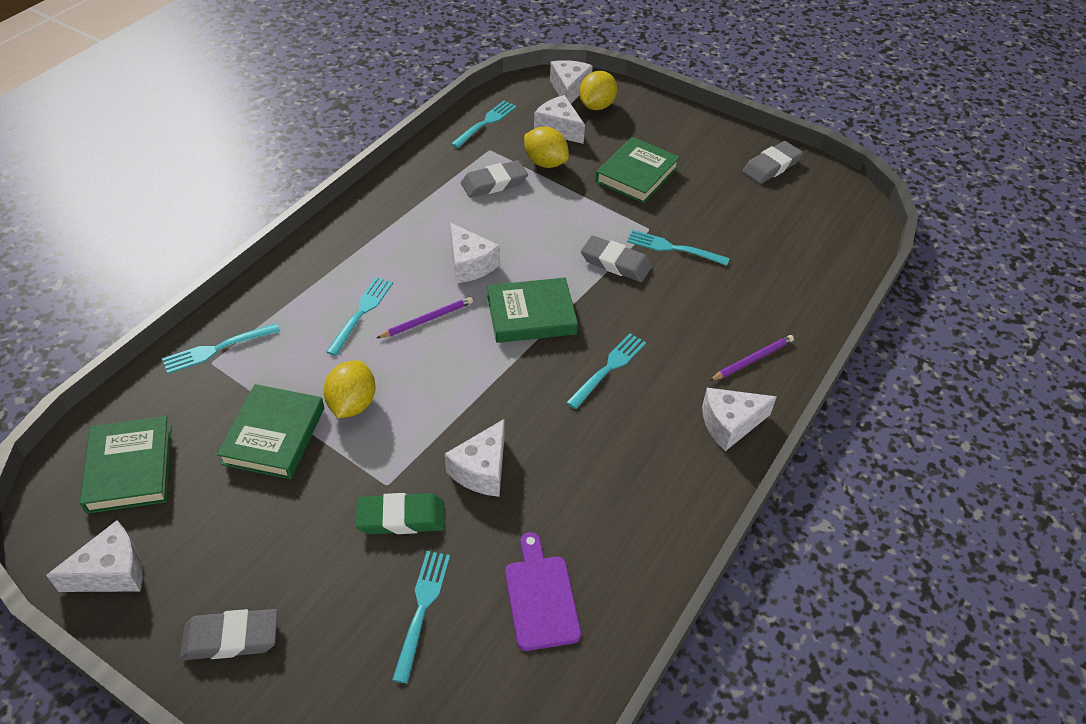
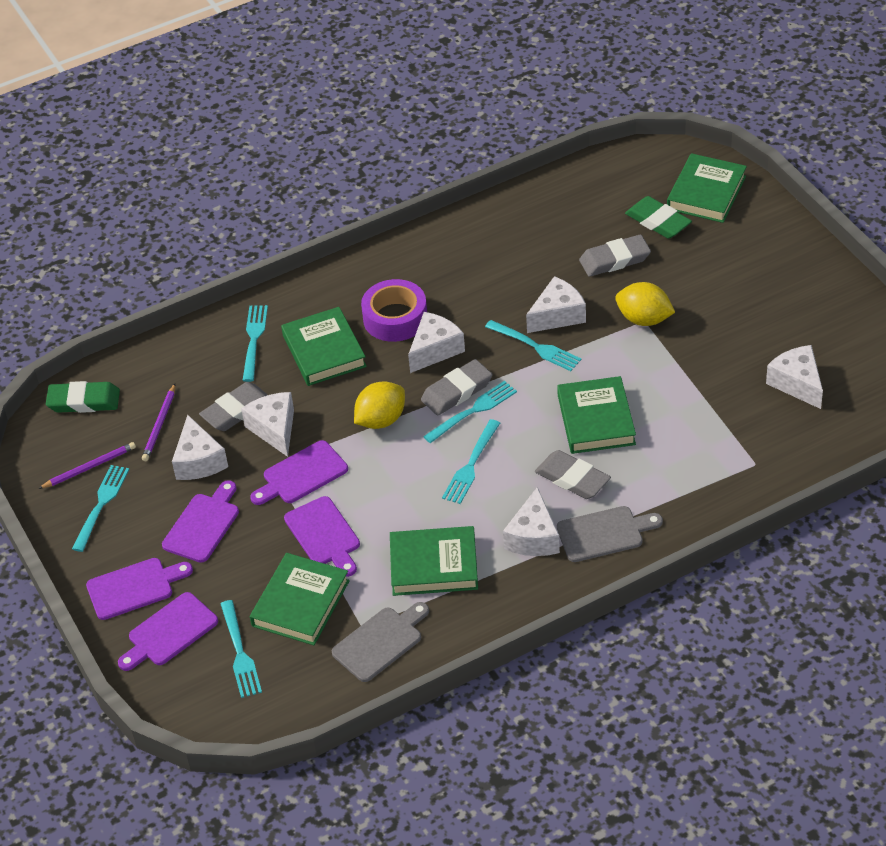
green book: 4 -> 5
green eraser: 1 -> 2
grey cutting board: 0 -> 2
purple cutting board: 1 -> 5
purple tape: 0 -> 1
yellow lemon: 3 -> 2

